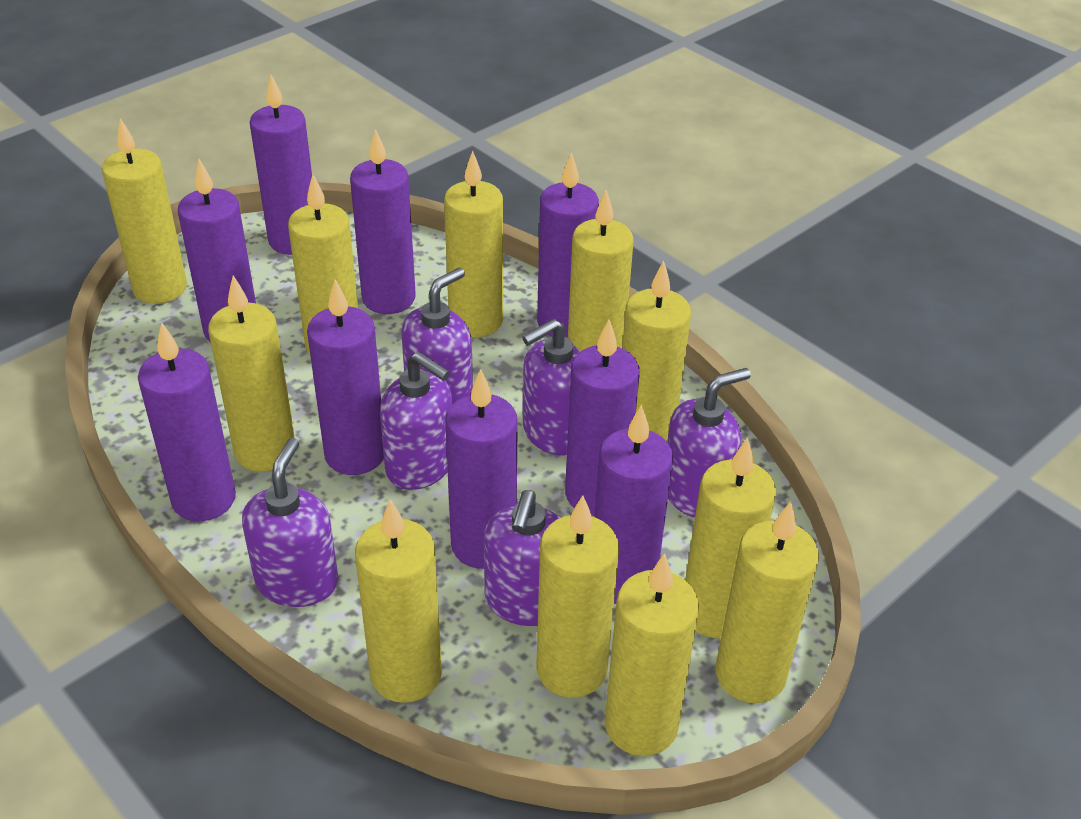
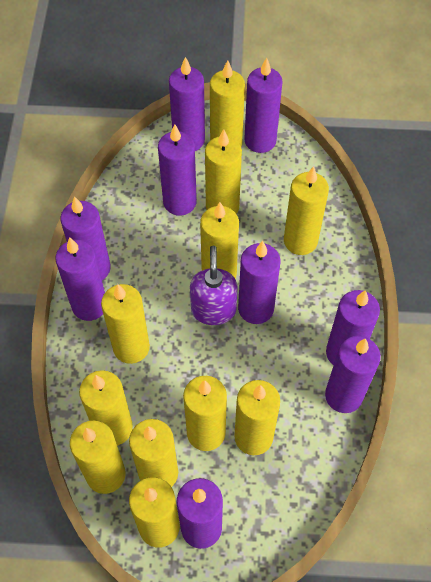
purple soap dispenser: 6 -> 1

